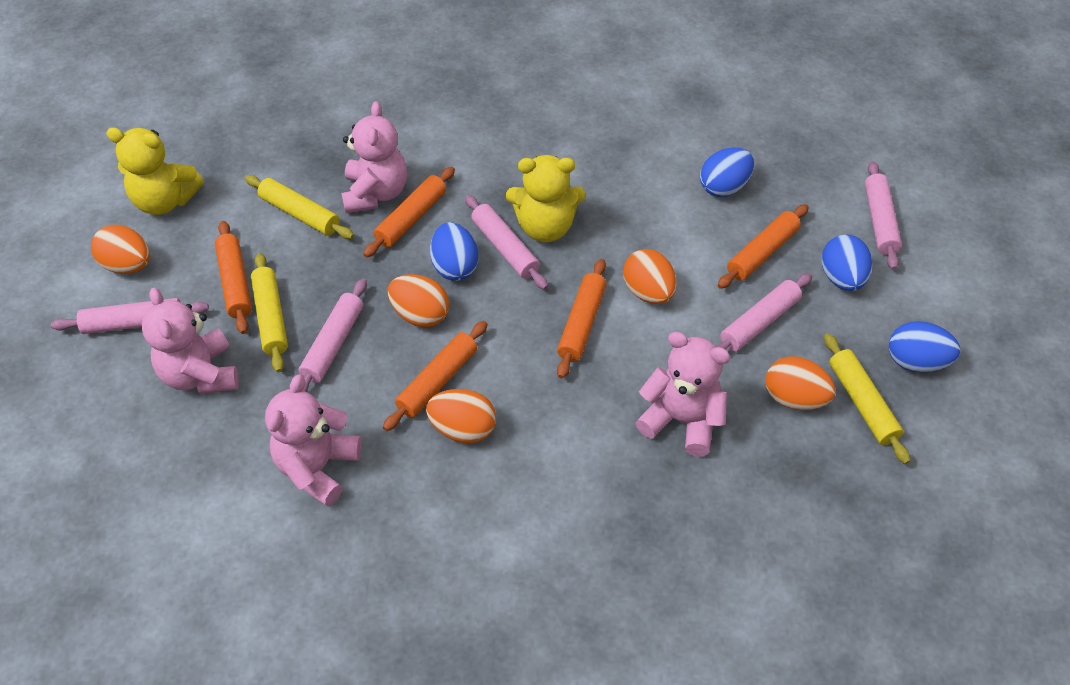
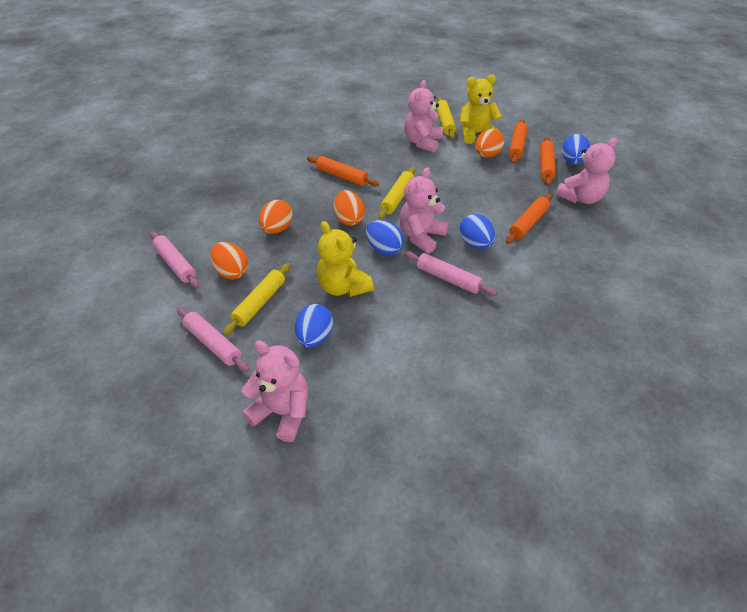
orange egg: 5 -> 4
orange rolling pin: 5 -> 4
pink rolling pin: 5 -> 3

